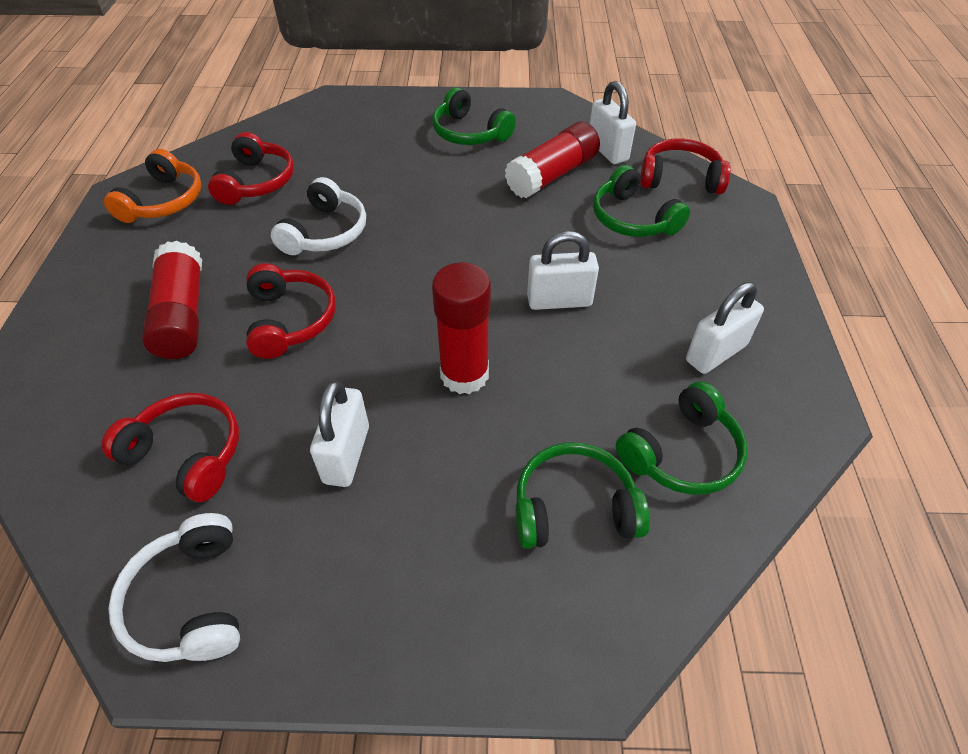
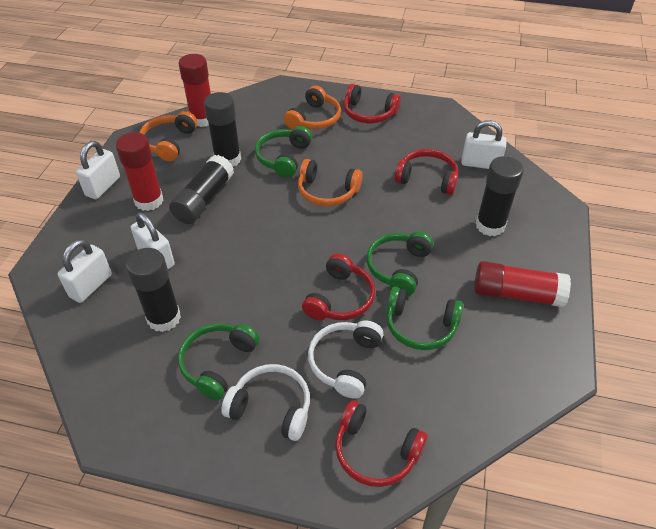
black glue stick: 0 -> 4
orange headphones: 1 -> 3

